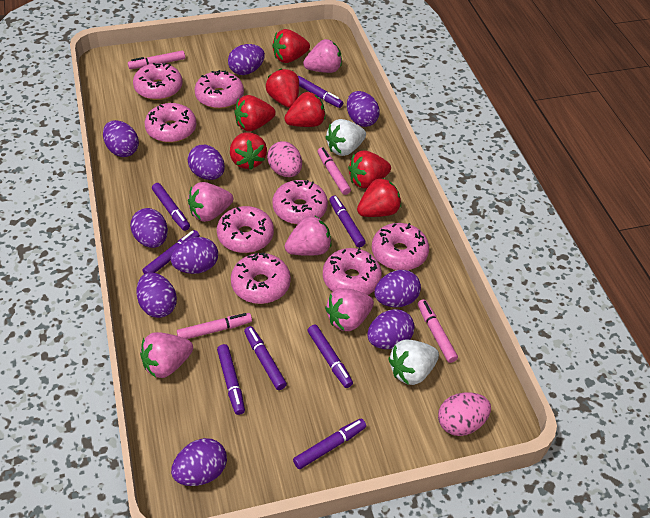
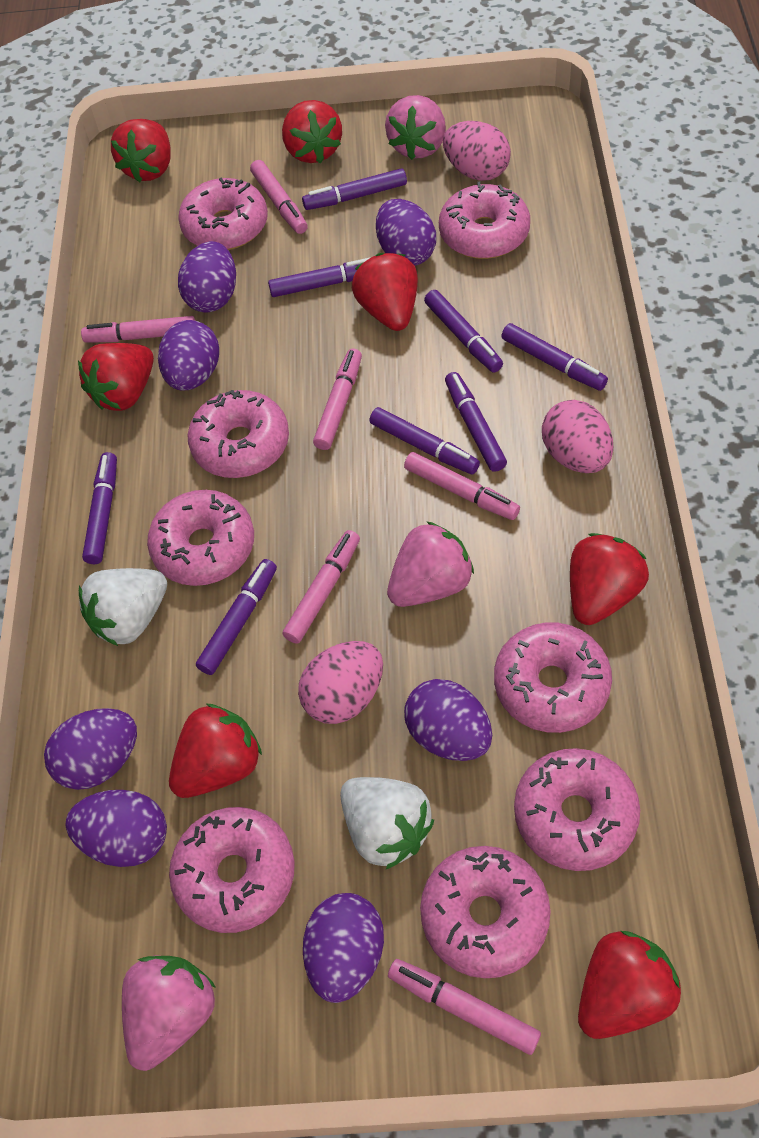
pink egg: 2 -> 3
pink marker: 4 -> 6
pink strawberry: 5 -> 3
purple egg: 10 -> 7

